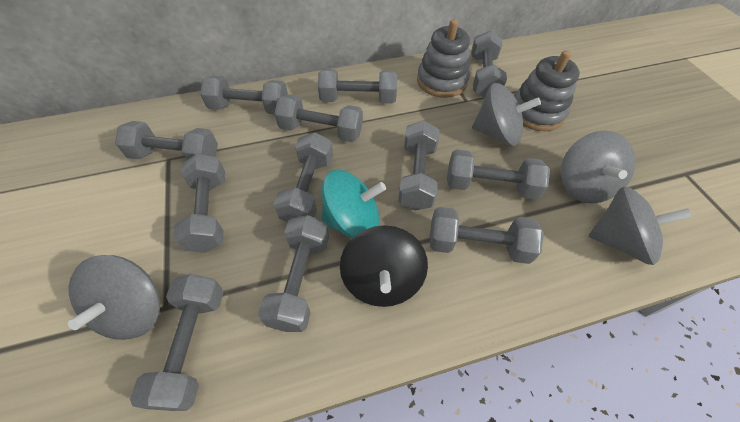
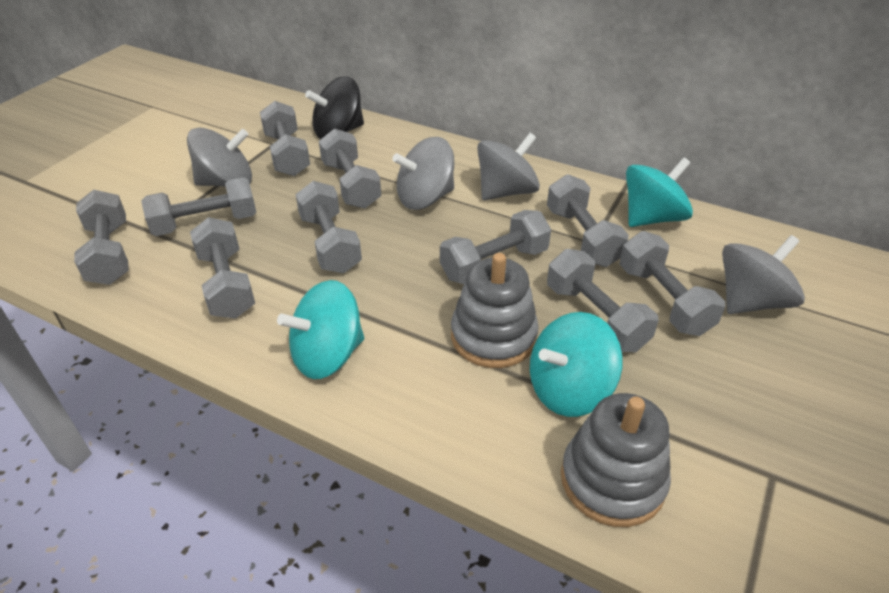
grey dumbbell: 12 -> 10
turquoise spinning top: 1 -> 3

